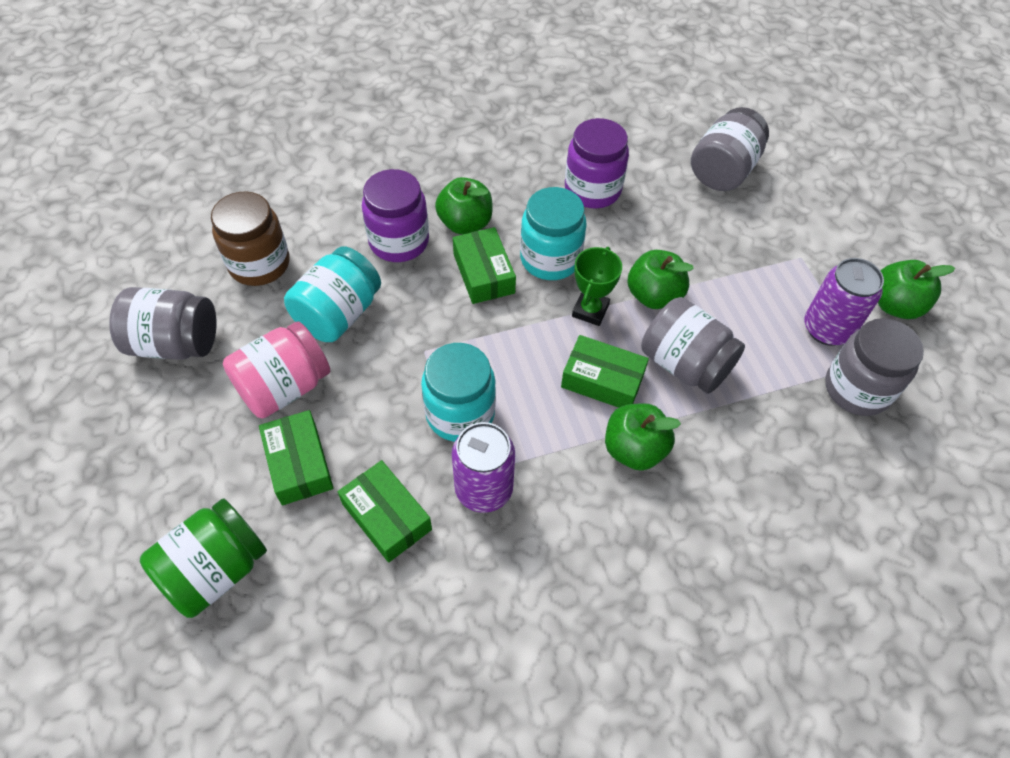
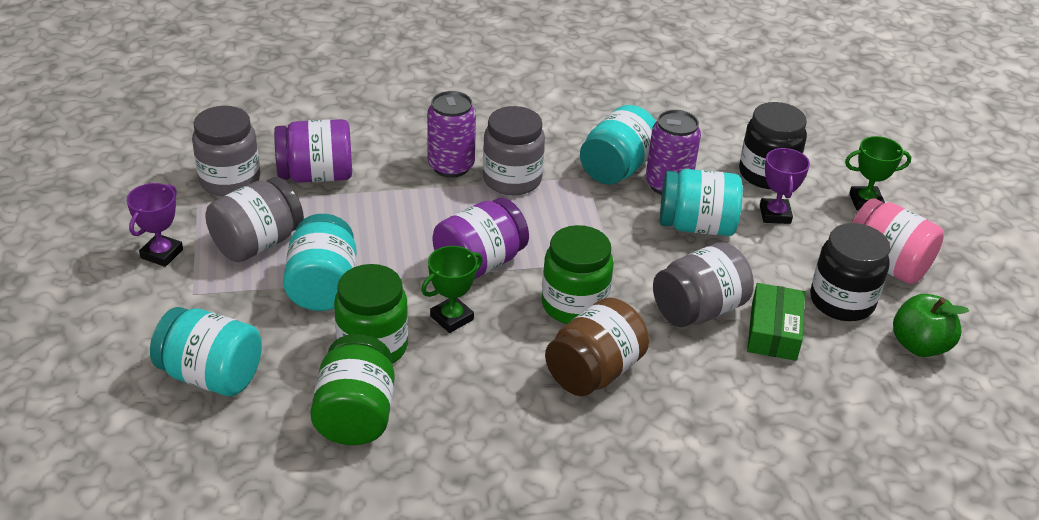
black jar: 0 -> 2
green apple: 4 -> 1
green box: 4 -> 1
green jar: 1 -> 3
green trophy: 1 -> 2
purple trophy: 0 -> 2
turquoise jar: 3 -> 4

